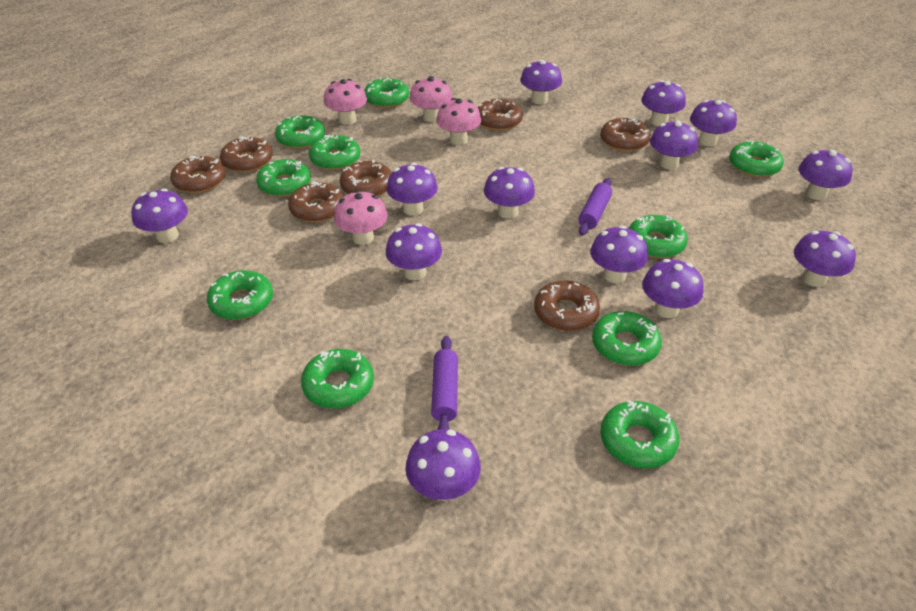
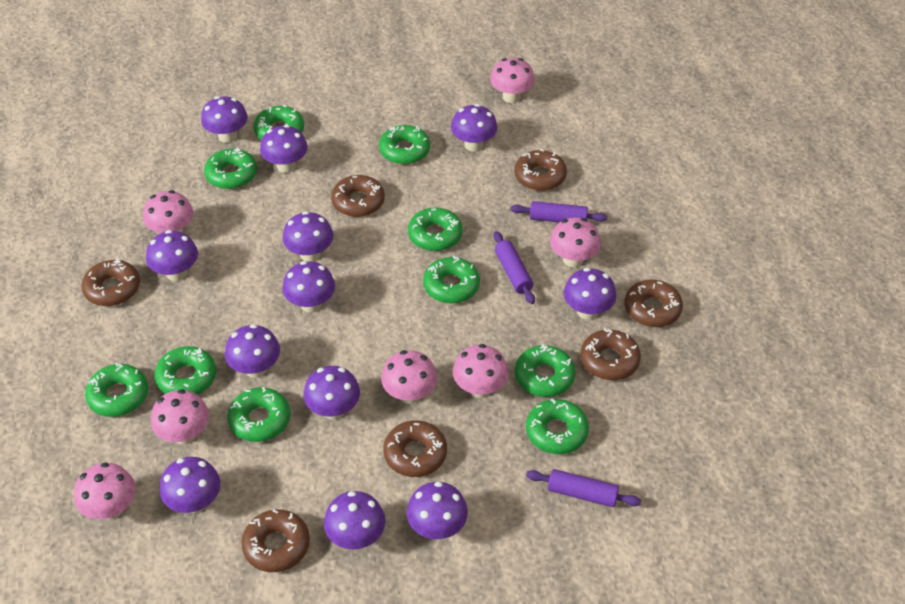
pink mushroom: 4 -> 7
purple mushroom: 13 -> 12
purple rolling pin: 2 -> 3

